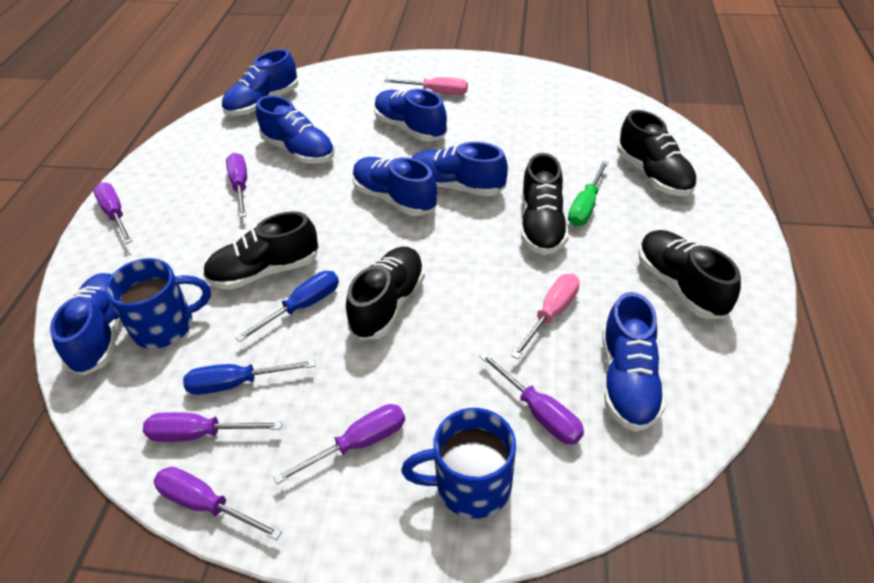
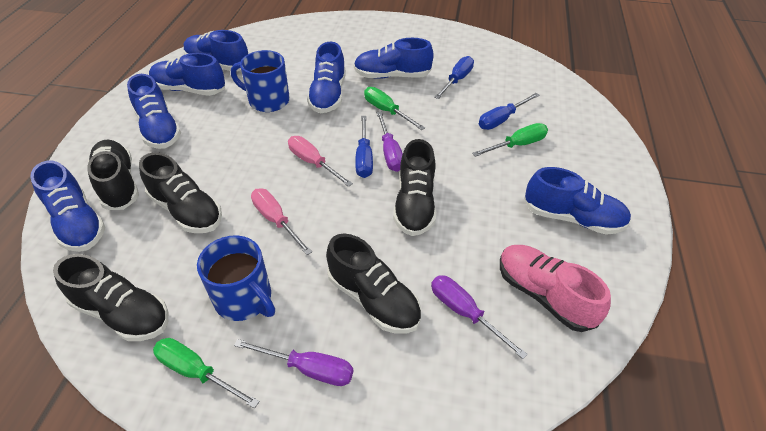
blue screwdriver: 2 -> 3
green screwdriver: 1 -> 3
pink shoe: 0 -> 1
purple screwdriver: 6 -> 3

